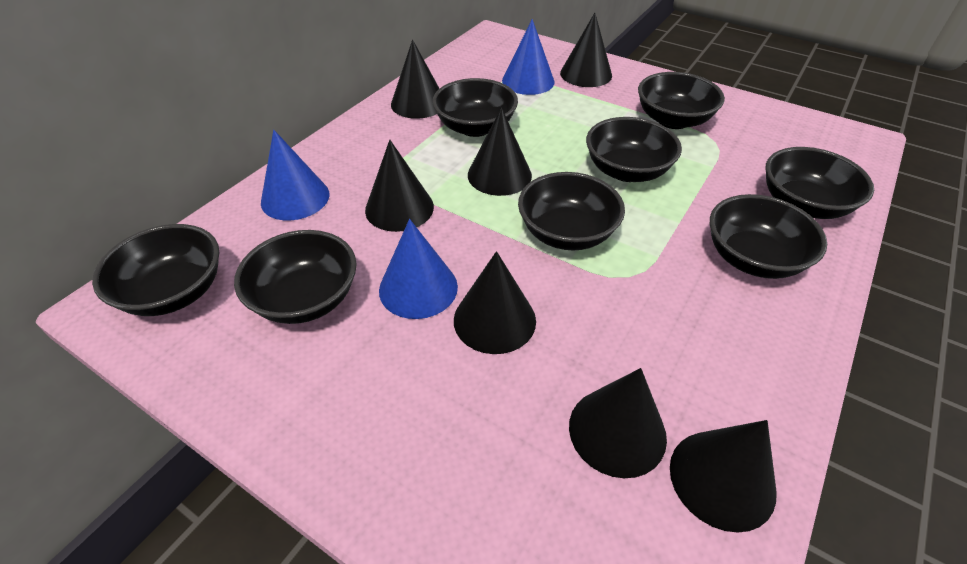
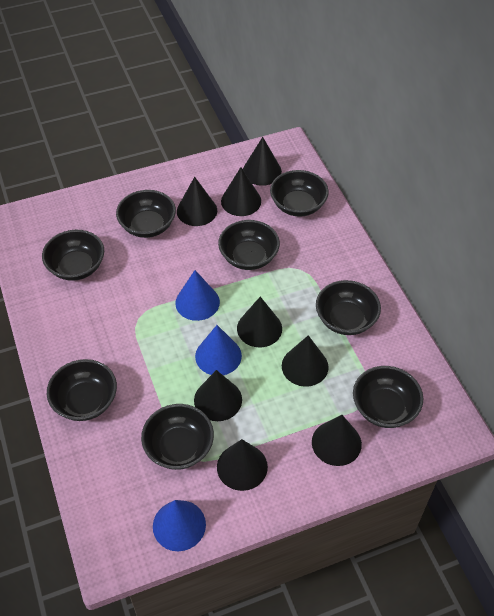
black cone: 7 -> 8

